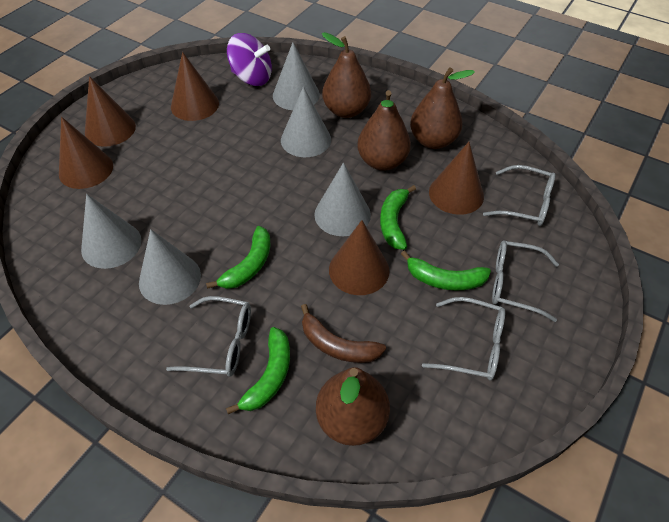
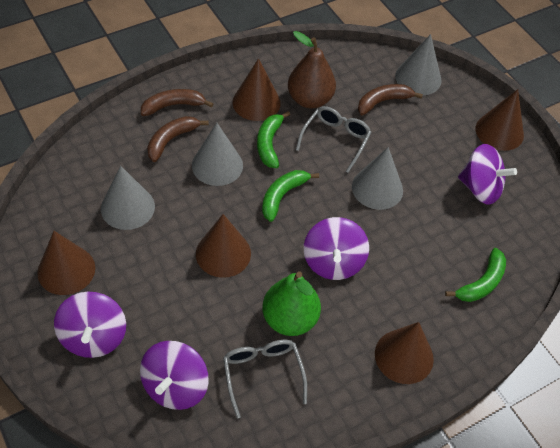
brown banana: 1 -> 3
brown pear: 4 -> 1
green banana: 4 -> 3
green pear: 0 -> 1
grey cone: 5 -> 4
grey glasses: 4 -> 2
purple spinning top: 1 -> 4

